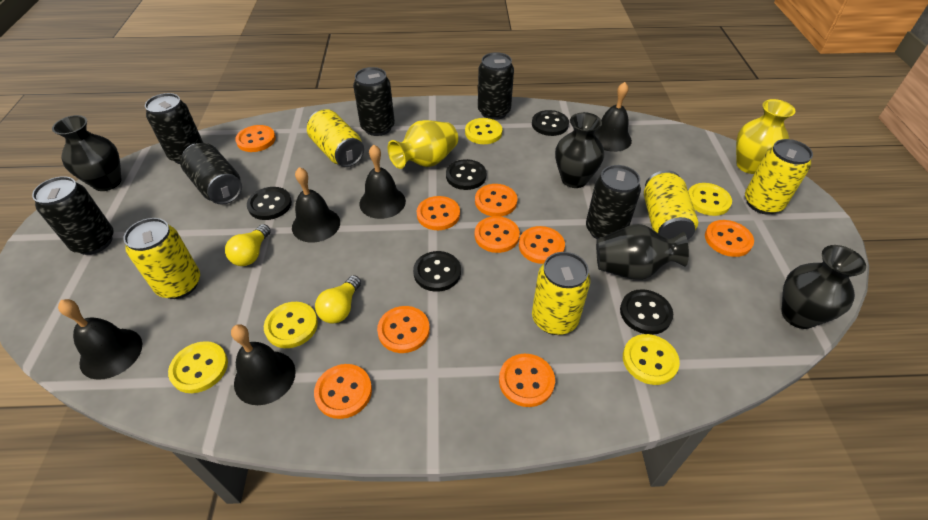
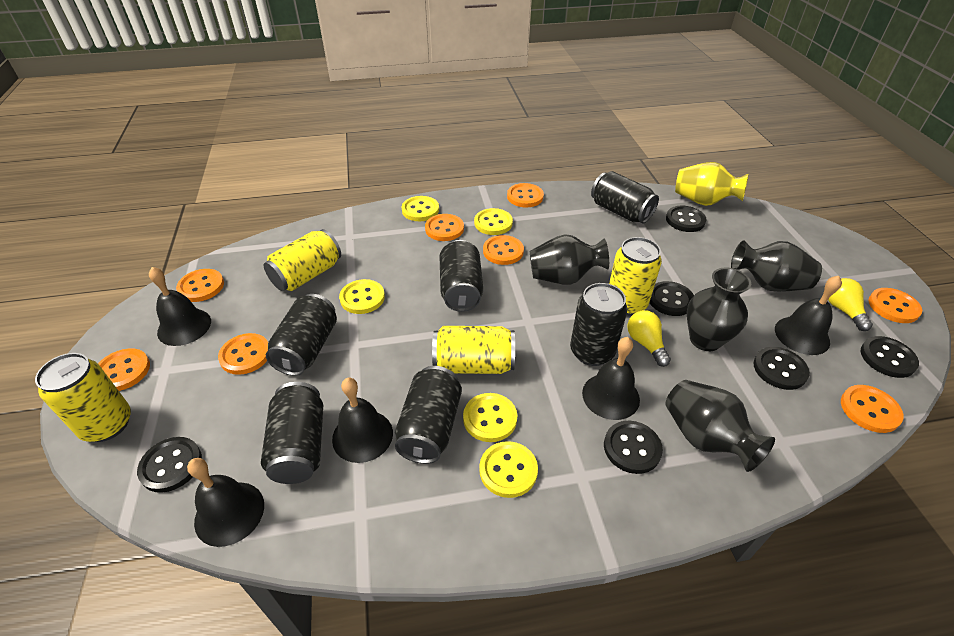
black button: 5 -> 6
orange button: 9 -> 8
yellow can: 5 -> 4
yellow vase: 2 -> 1

